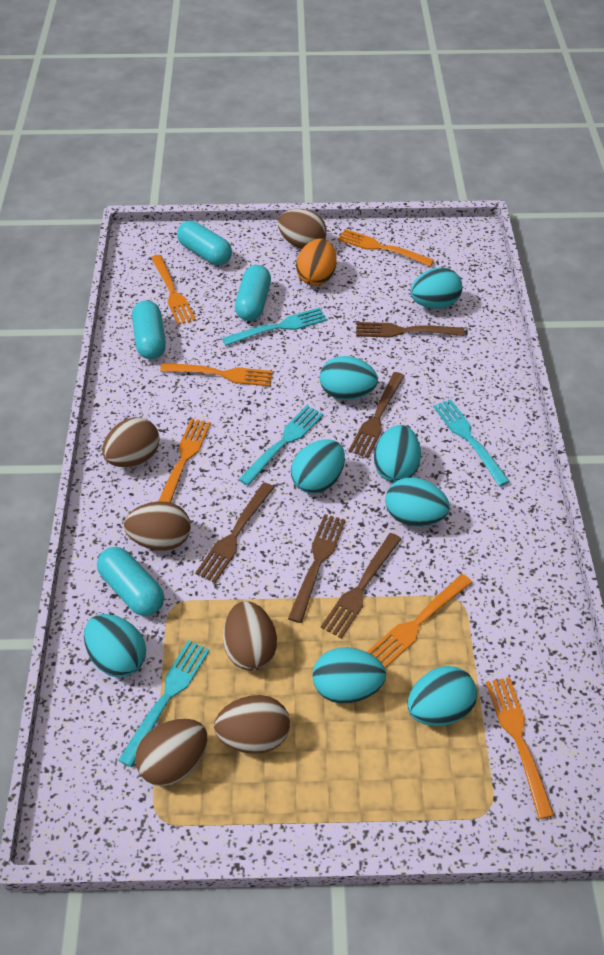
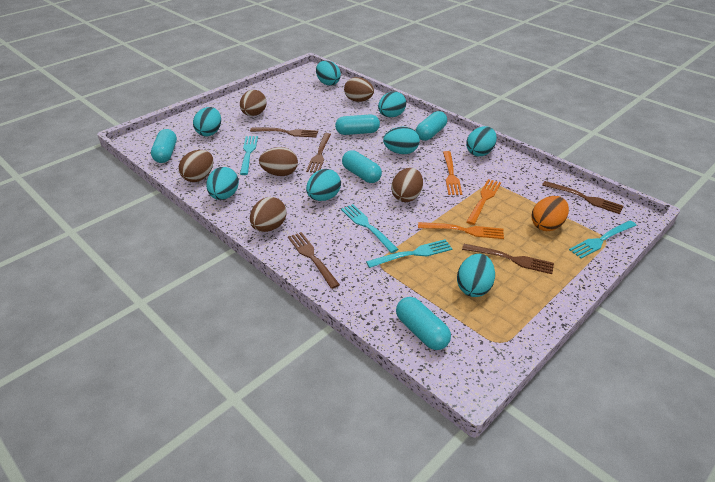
orange fork: 6 -> 3
turquoise capsule: 4 -> 5

